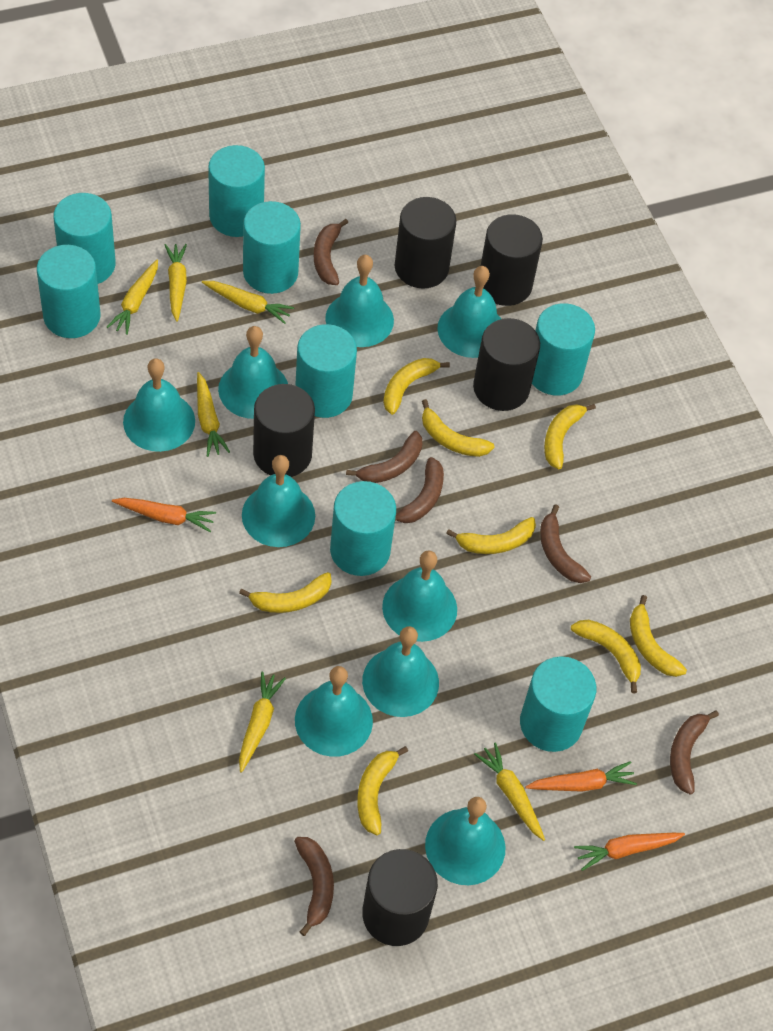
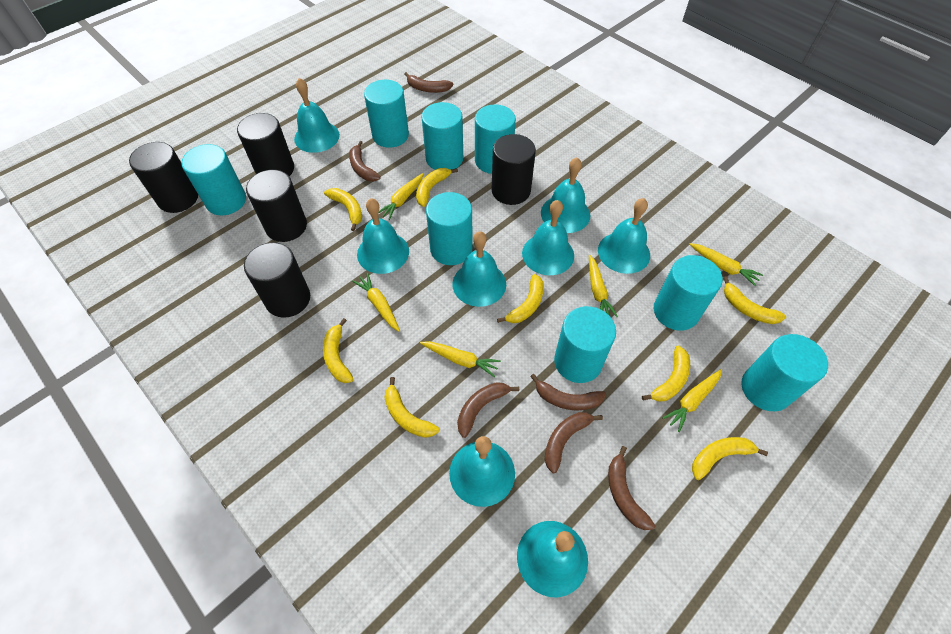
orange carrot: 3 -> 0
turquoise bell: 9 -> 8

